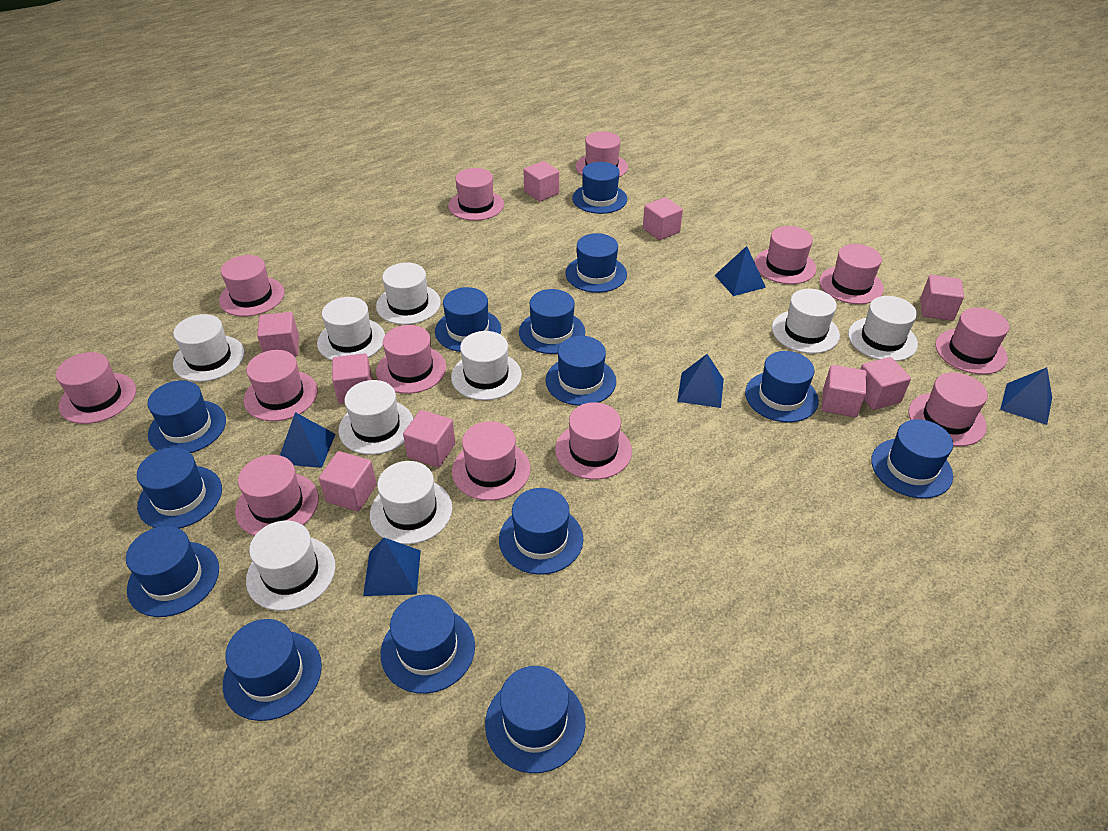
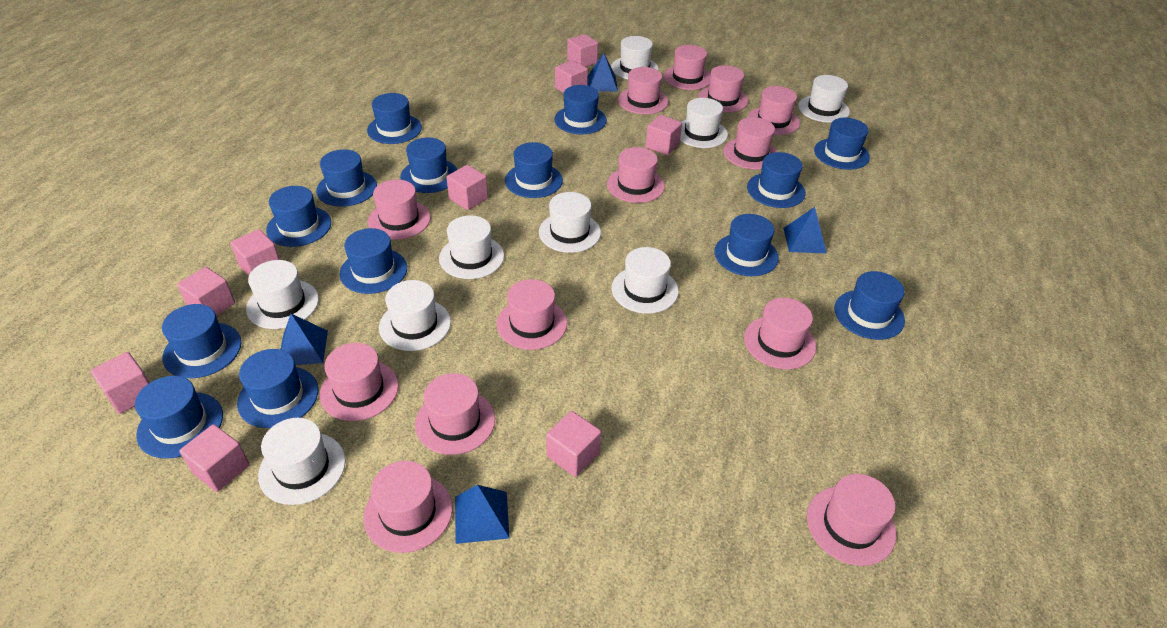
blue pyramid: 5 -> 4

